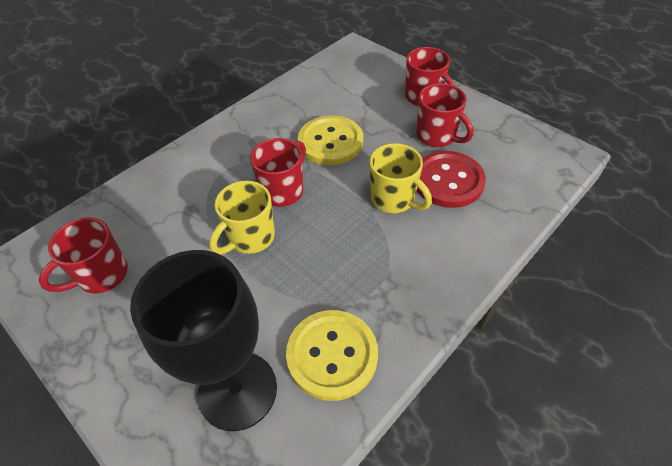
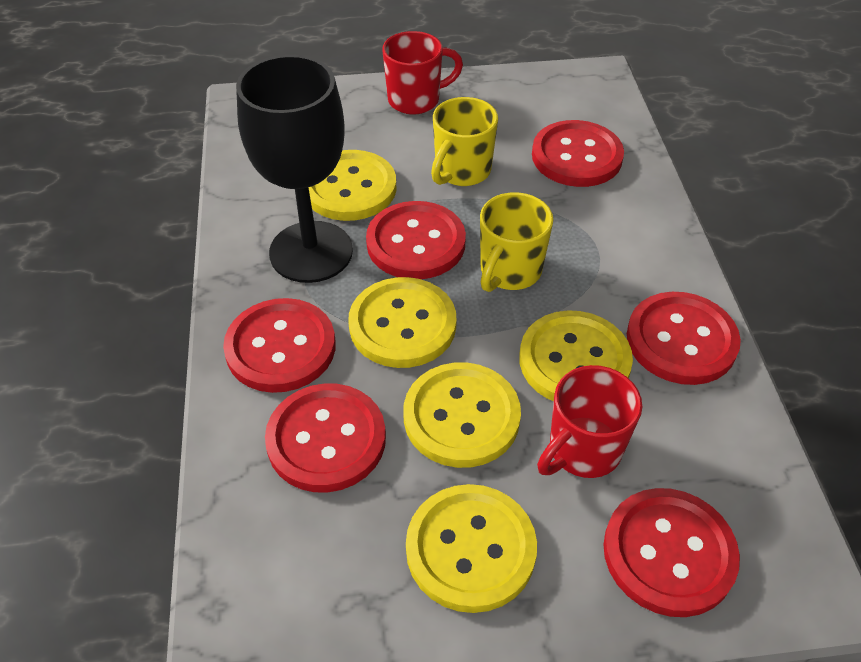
red button: 1 -> 6
red mug: 4 -> 2
yellow button: 2 -> 5

